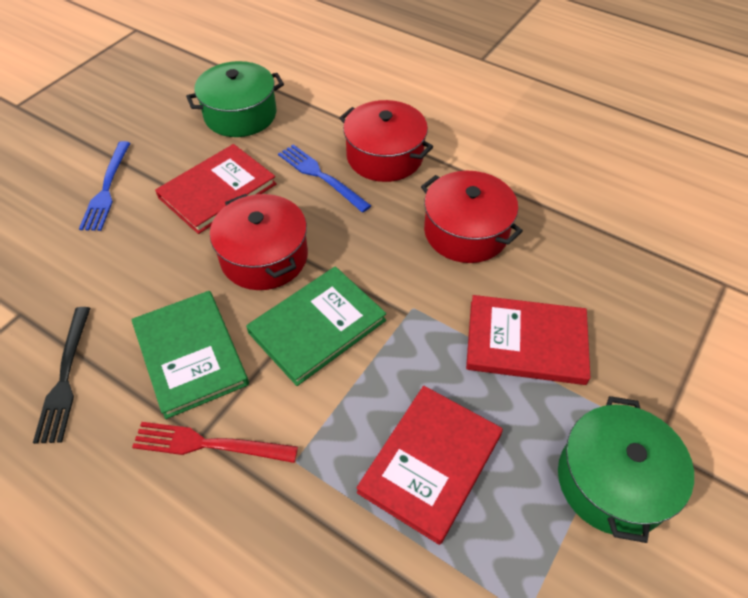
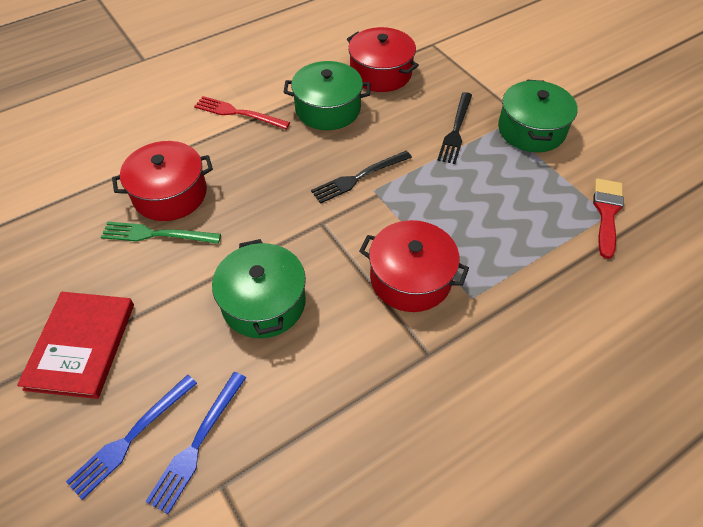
black fork: 1 -> 2
green book: 2 -> 0
green fork: 0 -> 1
green pot: 2 -> 3
red book: 3 -> 1
red brush: 0 -> 1

